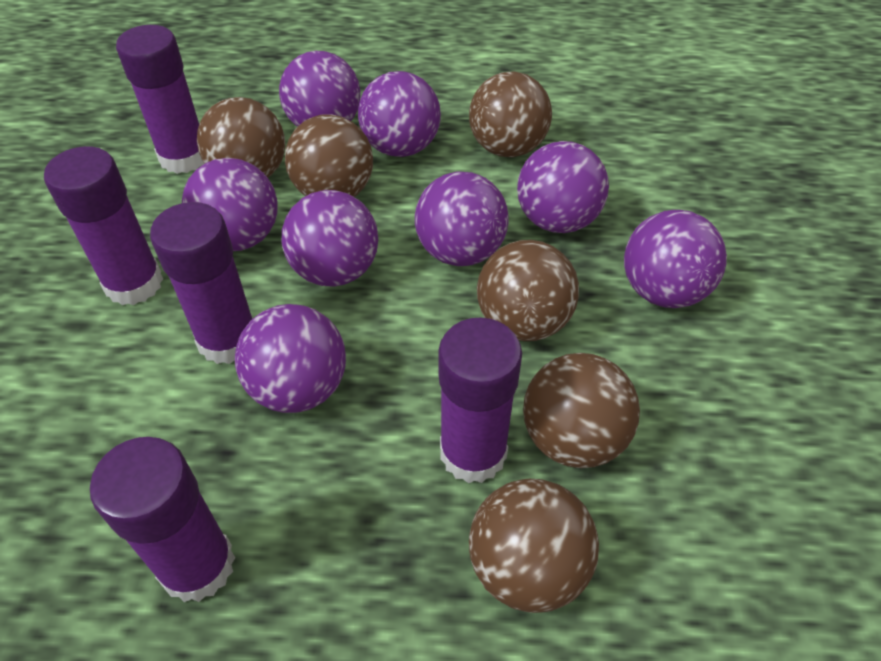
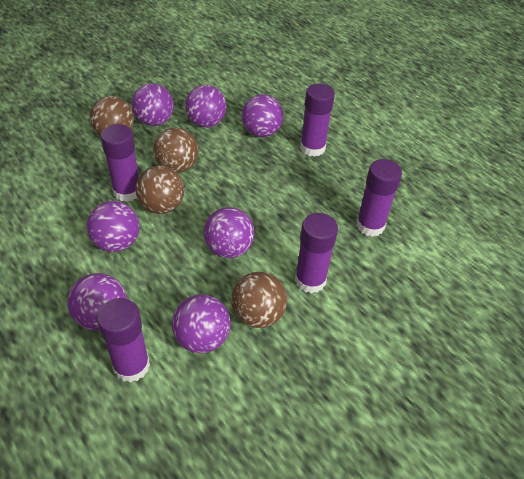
brown ball: 6 -> 4
purple ball: 8 -> 7

